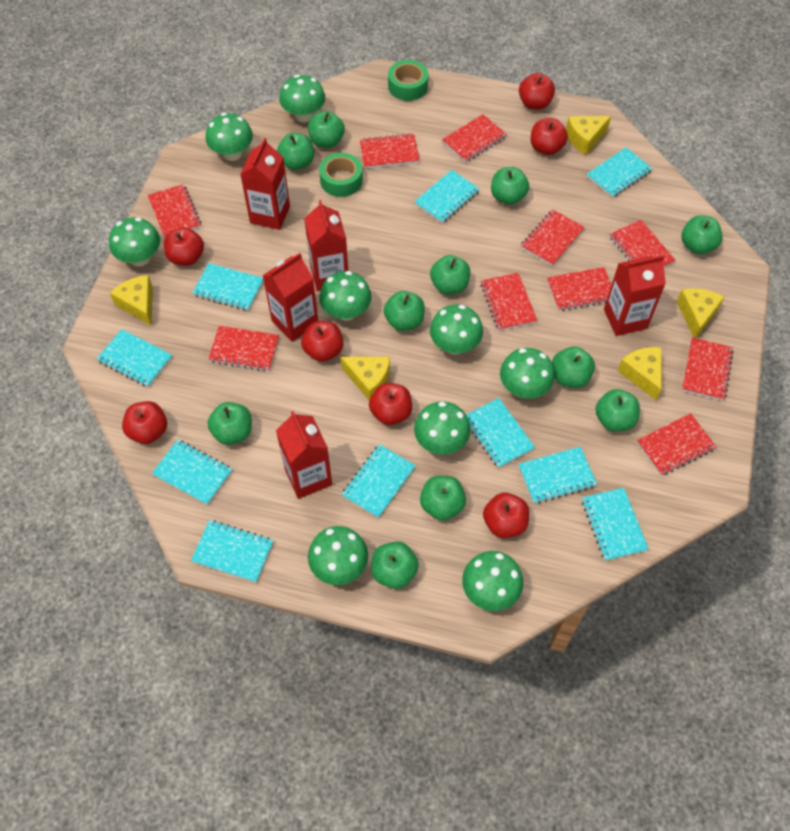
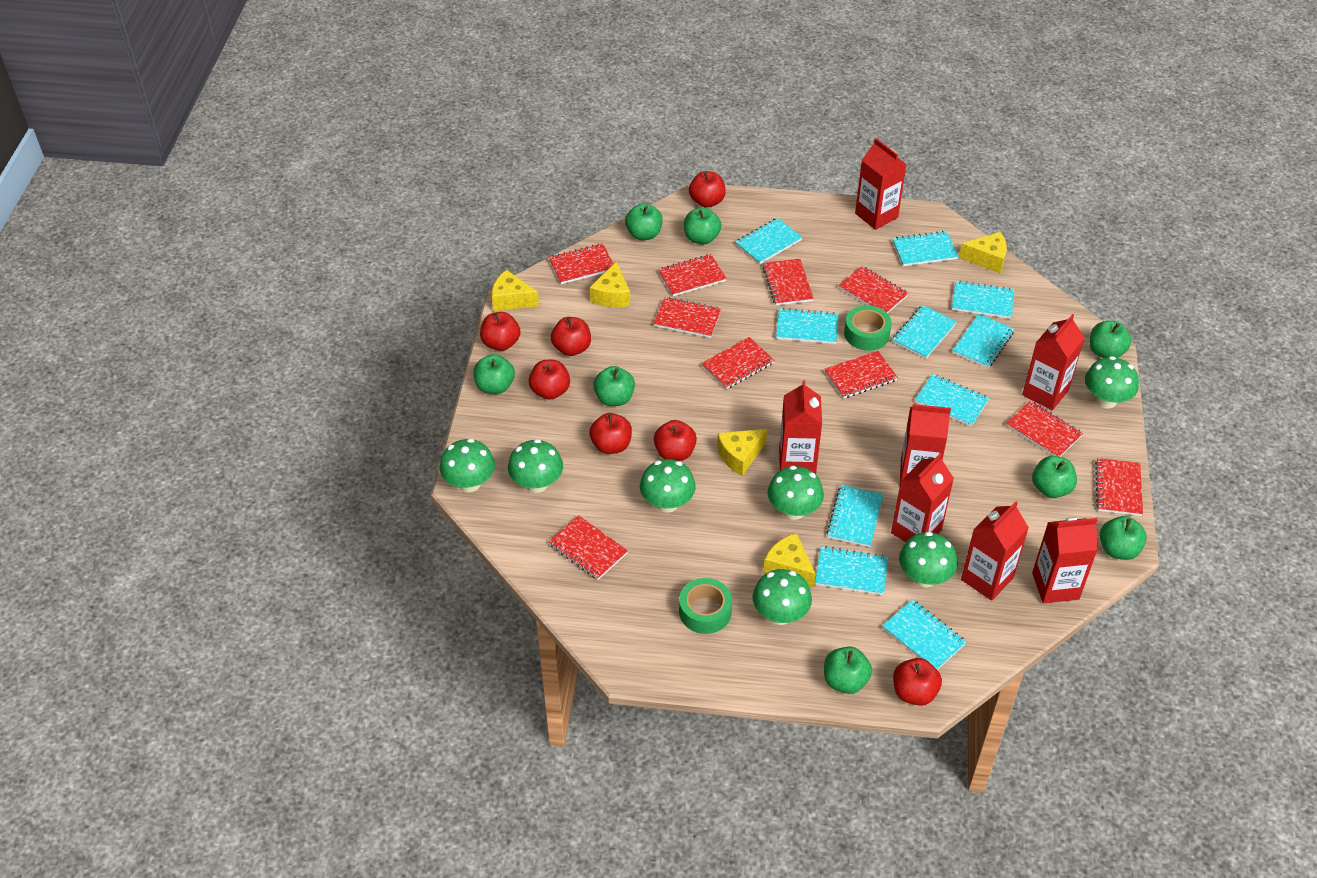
green apple: 11 -> 8
green mushroom: 9 -> 7
red carton: 5 -> 7

